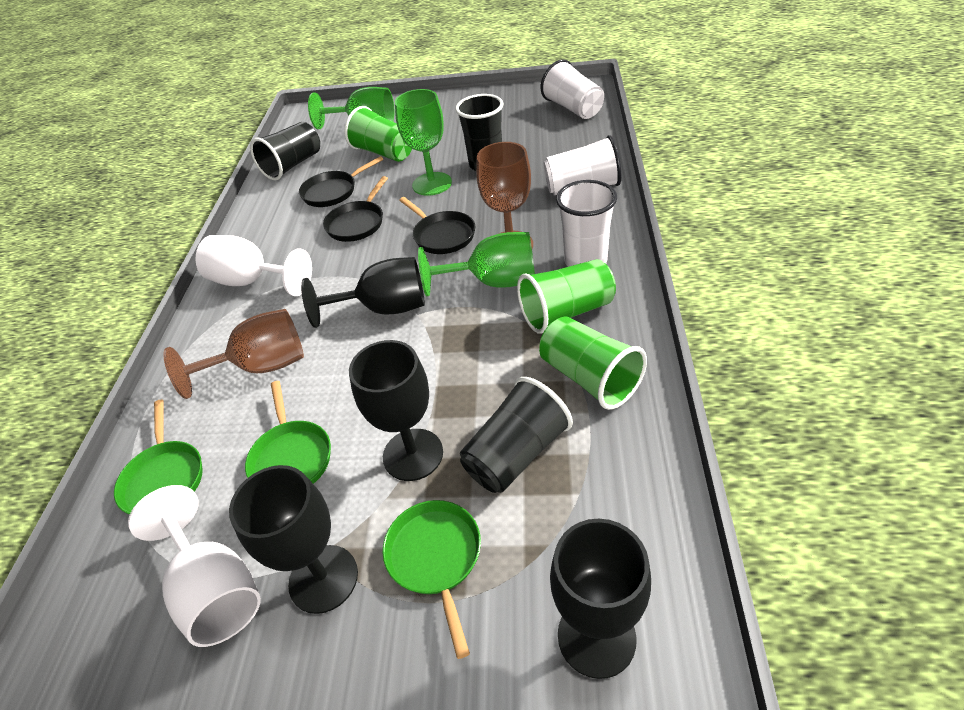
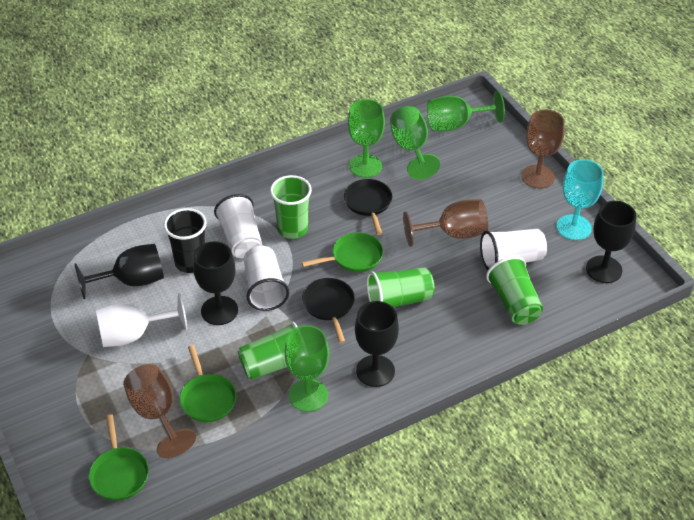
black cup: 3 -> 1
black pan: 3 -> 2
brown goblet: 2 -> 3
green cup: 3 -> 4
green goblet: 3 -> 4
turquoise goblet: 0 -> 1
white goblet: 2 -> 1

